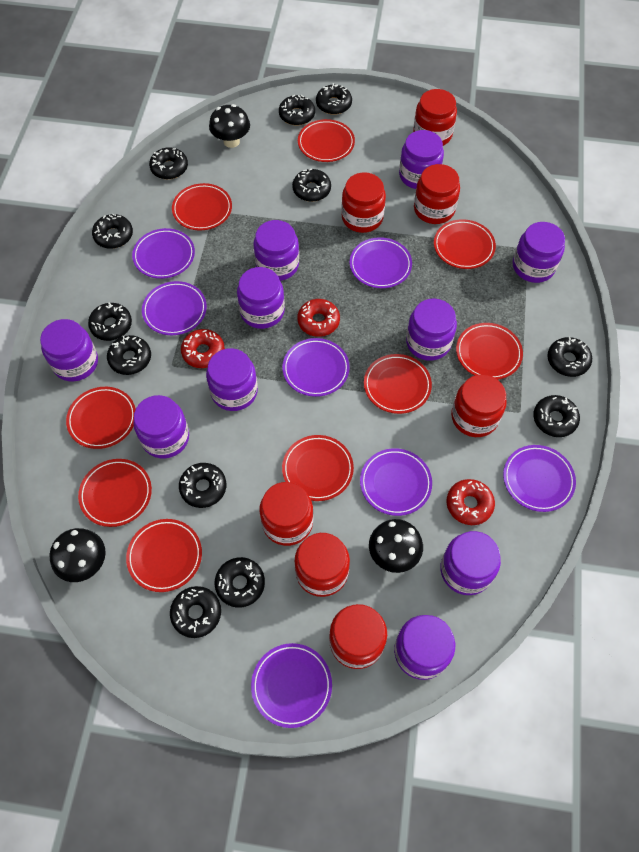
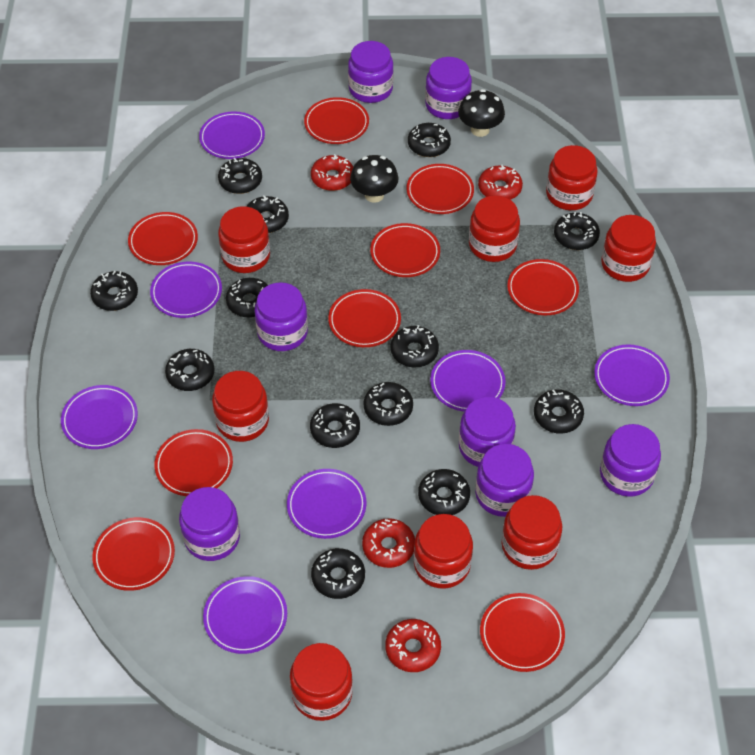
black donut: 12 -> 13
black mushroom: 3 -> 2
purple jar: 10 -> 7
red donut: 3 -> 4
red jar: 7 -> 8

